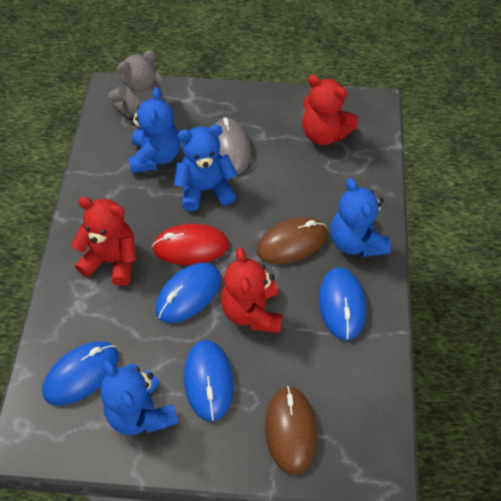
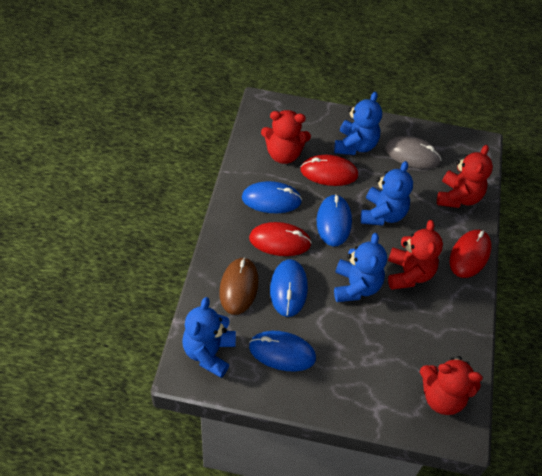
brown mouse: 2 -> 1
grey teddy bear: 1 -> 0
red mouse: 1 -> 3
red teddy bear: 3 -> 4

